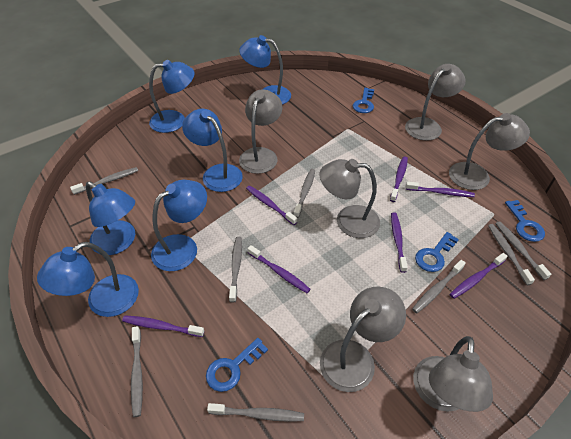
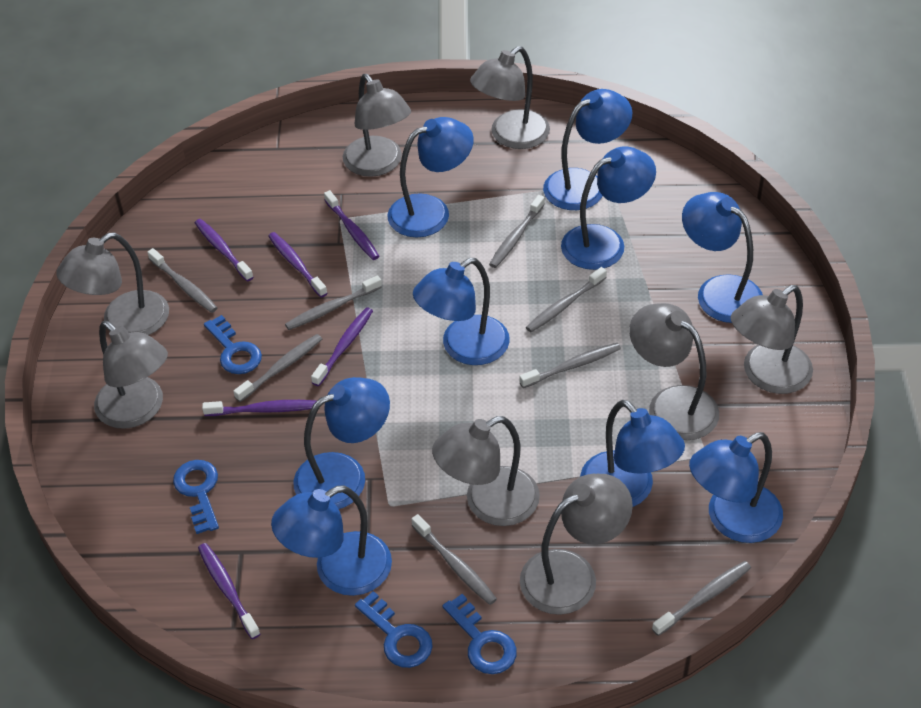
blue lamp: 6 -> 9
grey lamp: 6 -> 8
purple toothbrush: 7 -> 6

